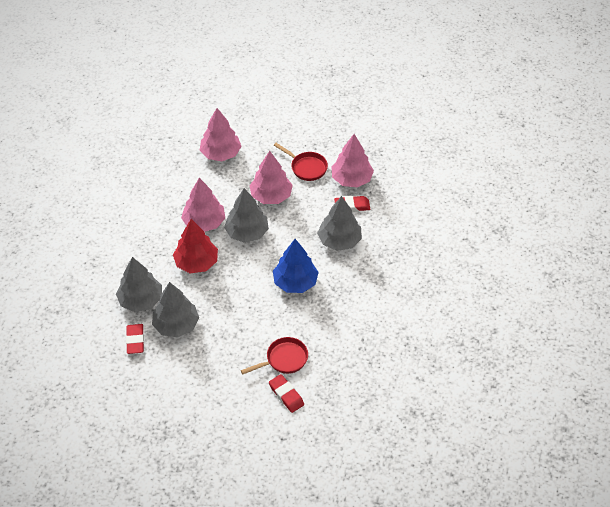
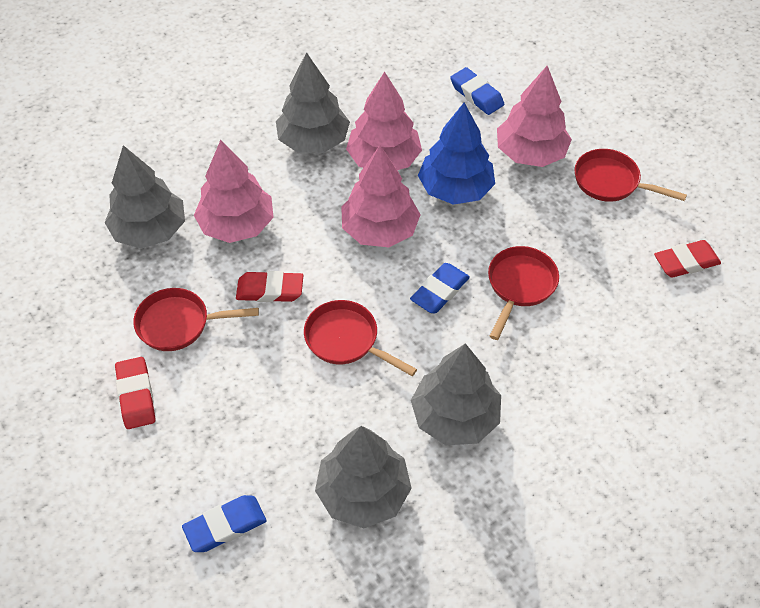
blue eraser: 0 -> 3
red pan: 2 -> 4
red tree: 1 -> 0

